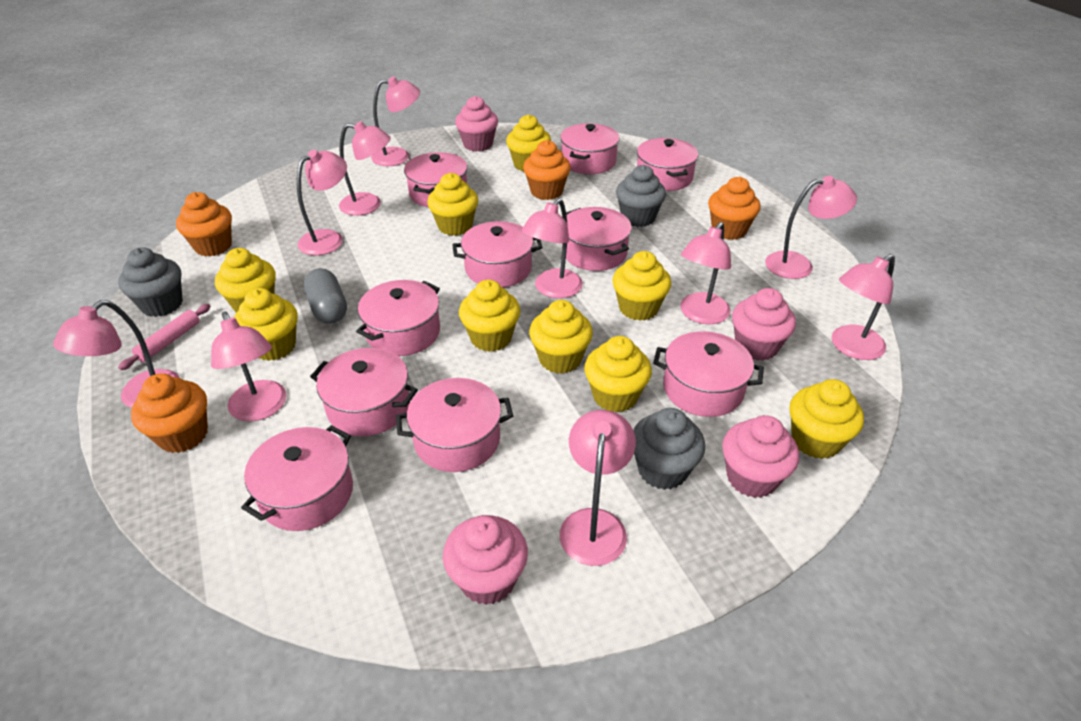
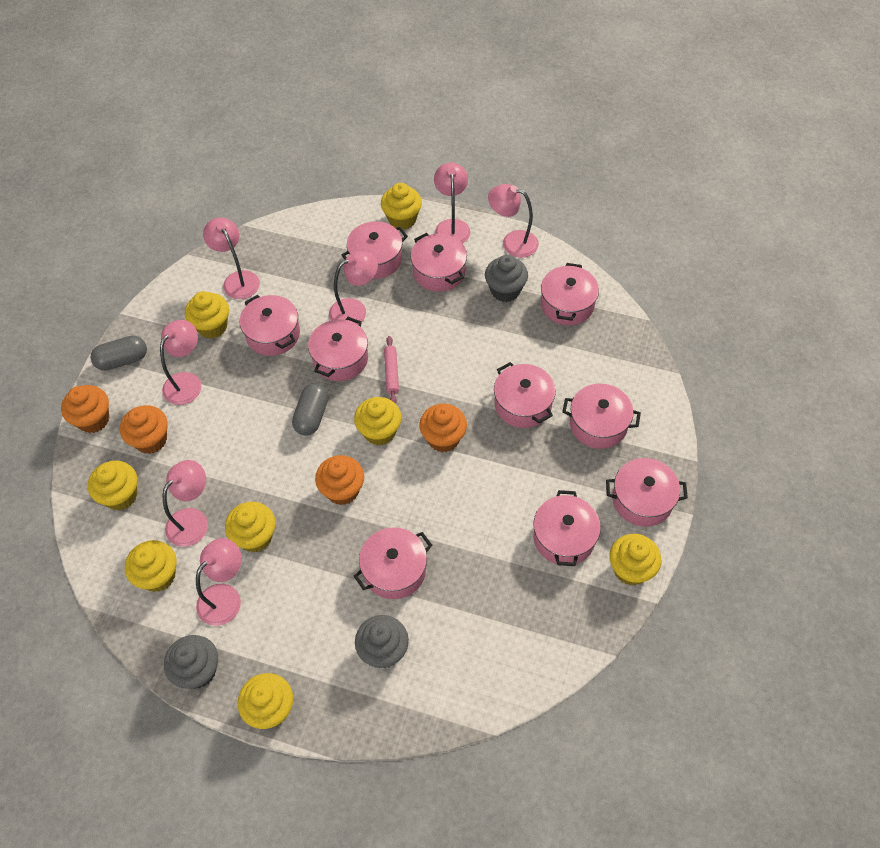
grey capsule: 1 -> 2
pink cupcake: 4 -> 0
pink lamp: 10 -> 7
yellow cupcake: 9 -> 8

